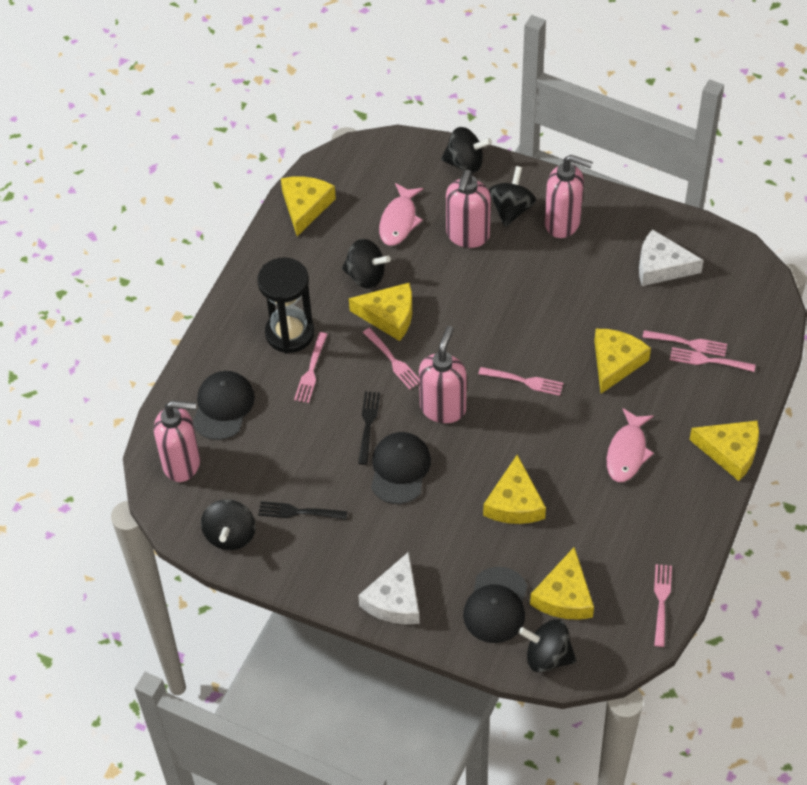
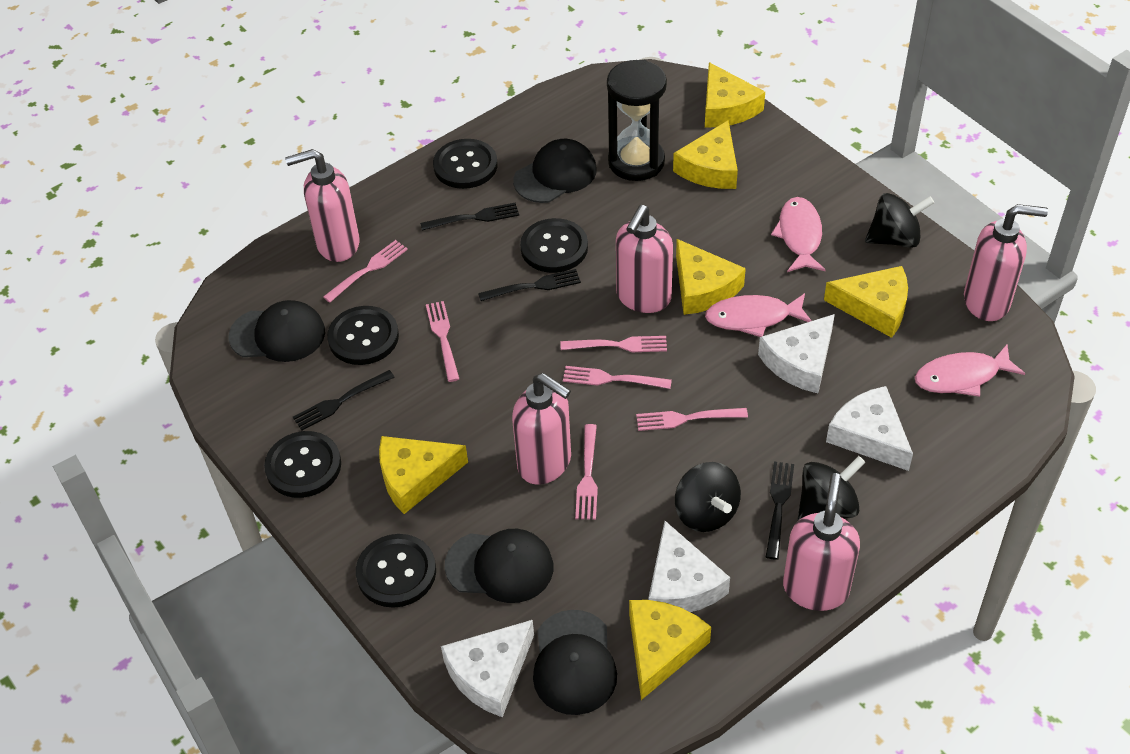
black button: 0 -> 5
black cap: 3 -> 4
black fork: 2 -> 4
black spinning top: 5 -> 3
pink fish: 2 -> 3
pink soap dispenser: 4 -> 5
white cheese: 2 -> 4

